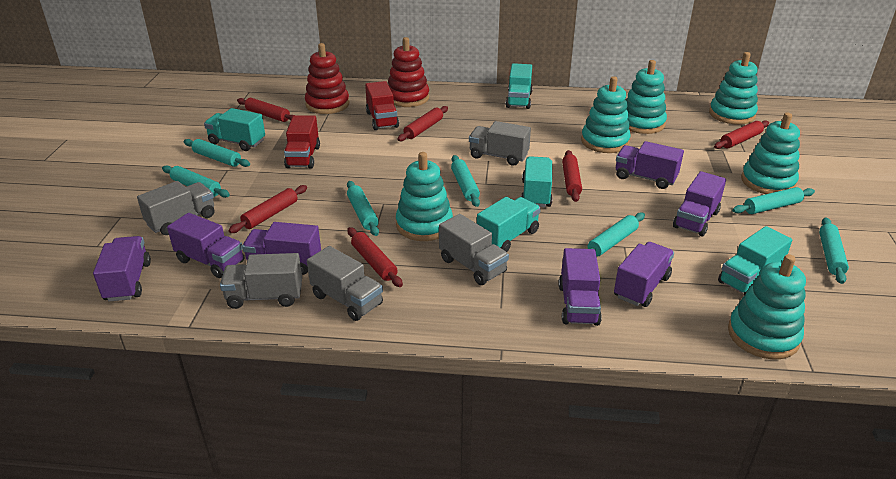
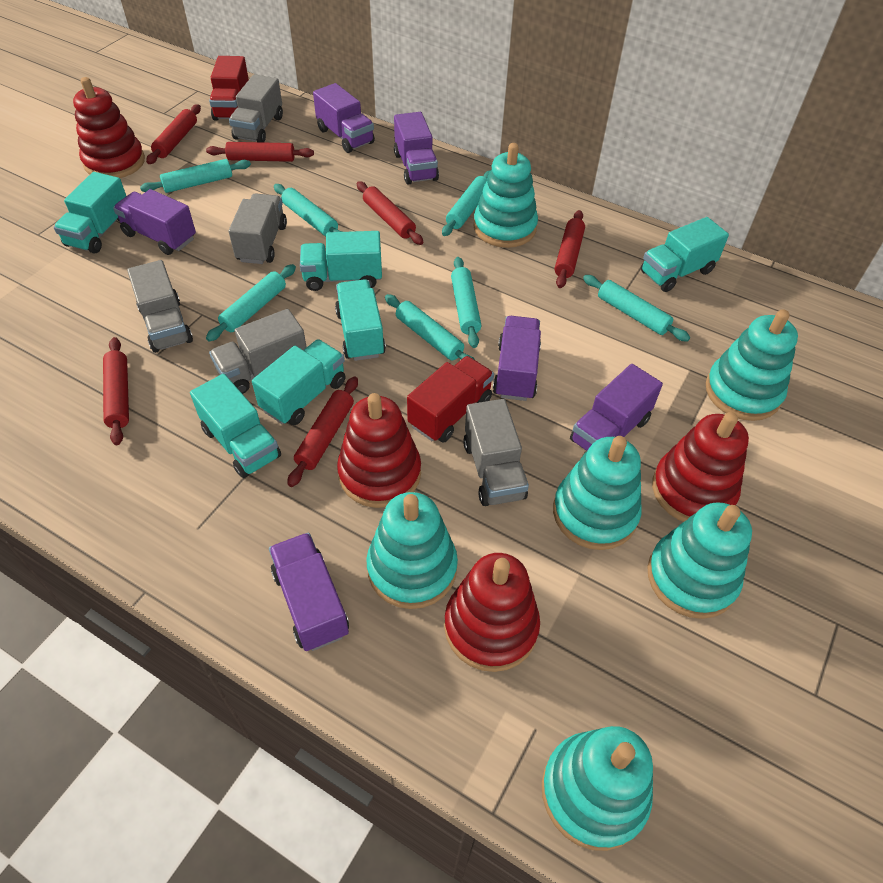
purple truck: 7 -> 6
red stacking toy: 2 -> 4
turquoise truck: 5 -> 6

